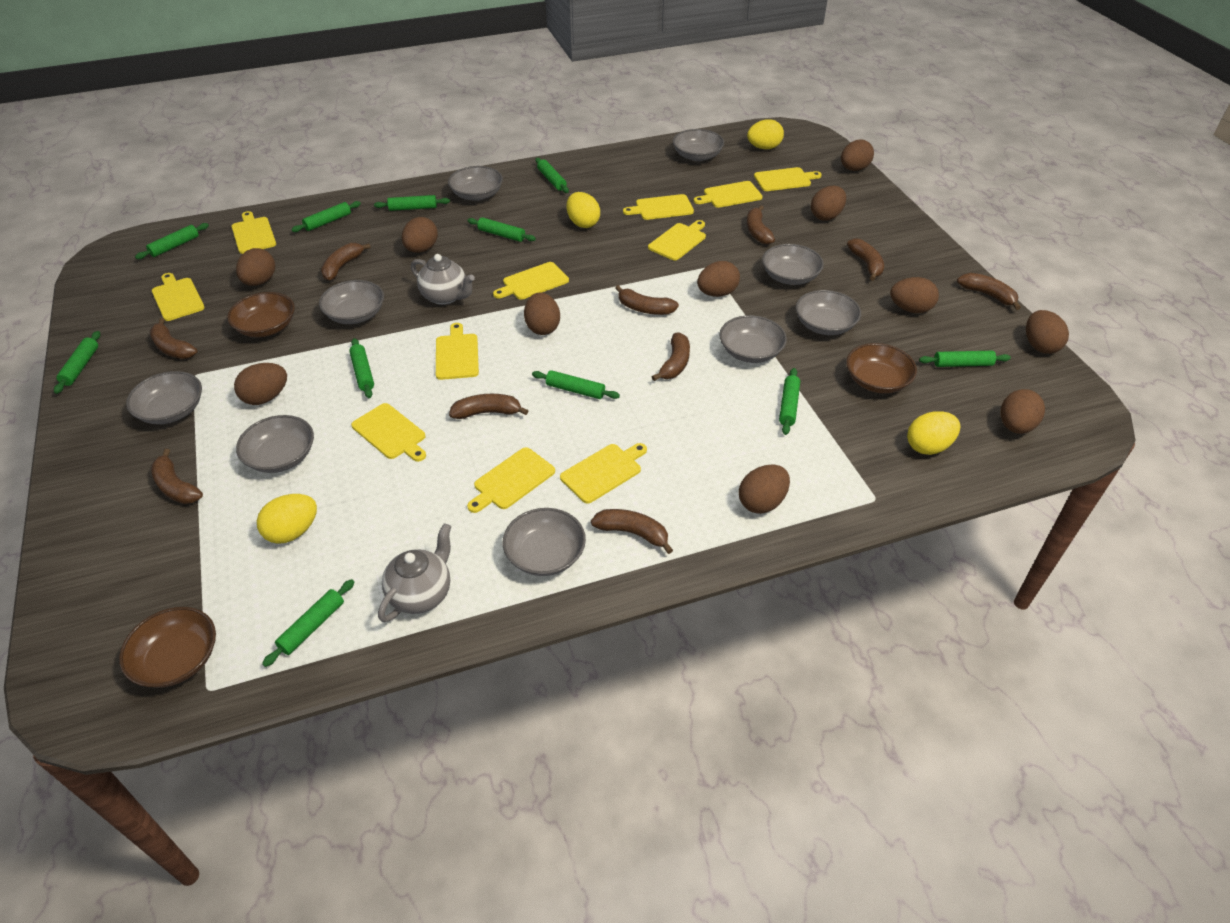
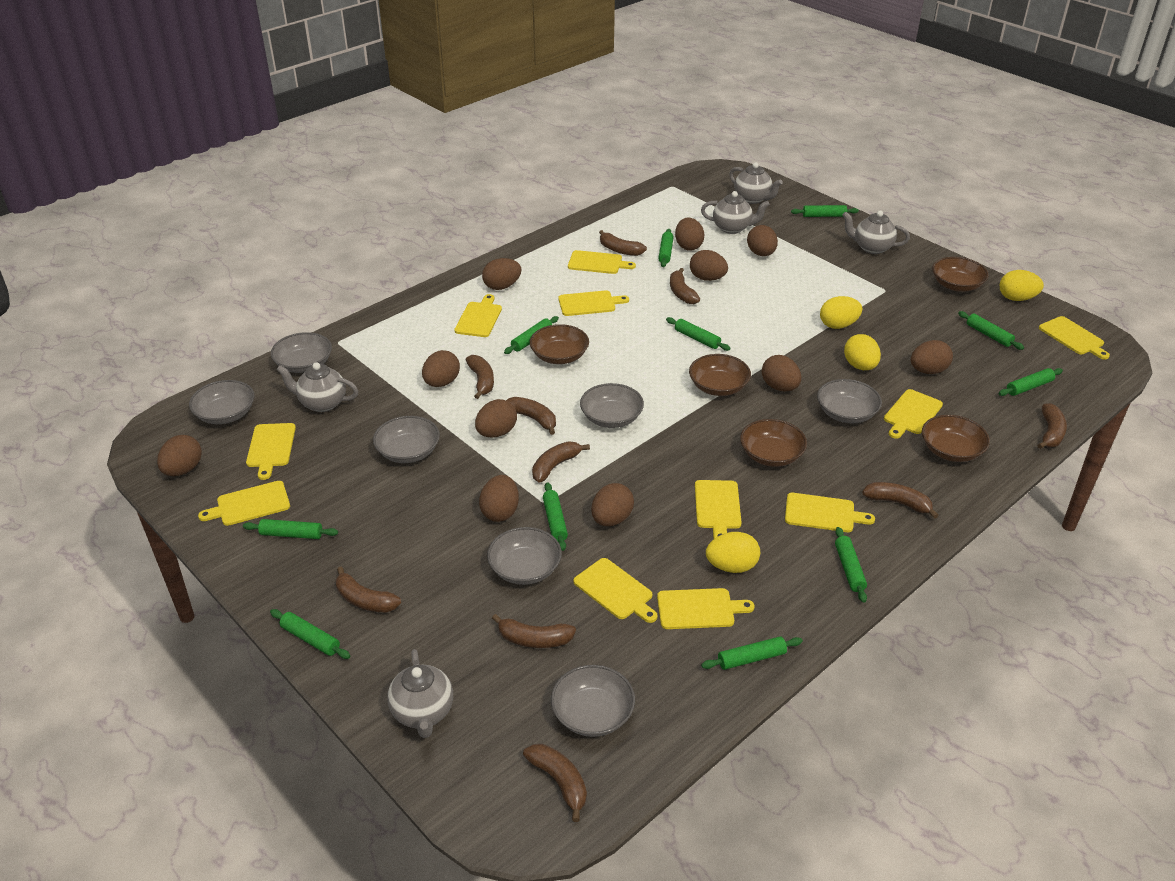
brown bowl: 3 -> 5
grey bowl: 9 -> 7
grey teapot: 2 -> 5

